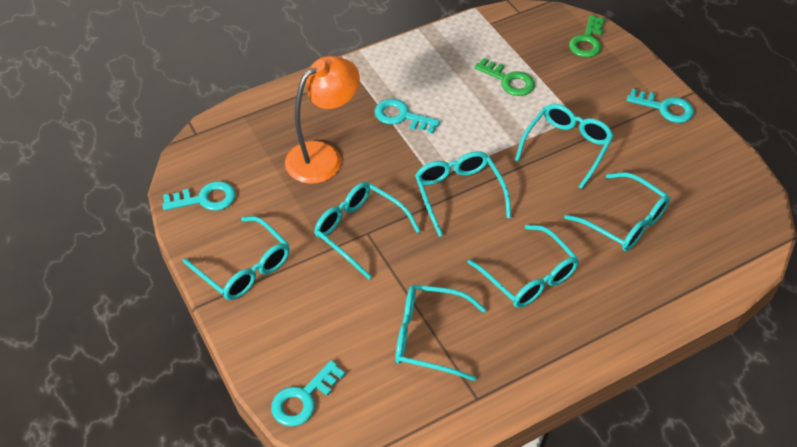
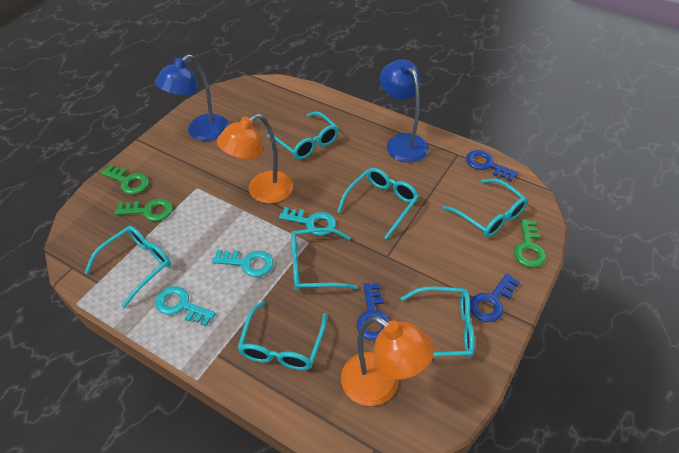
blue key: 0 -> 3
blue lamp: 0 -> 2
green key: 2 -> 3
orange lamp: 1 -> 2
turquoise key: 4 -> 3

